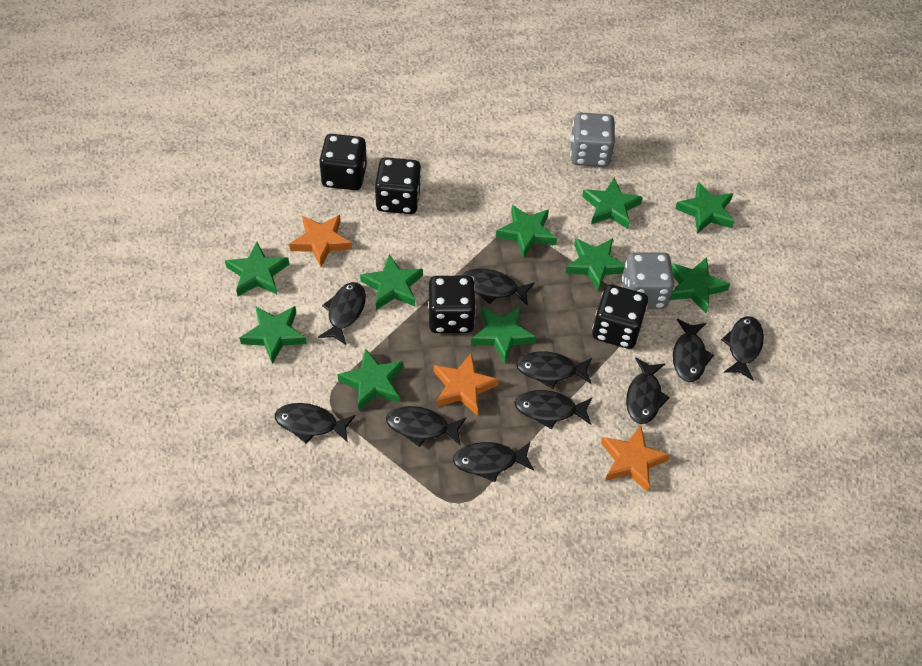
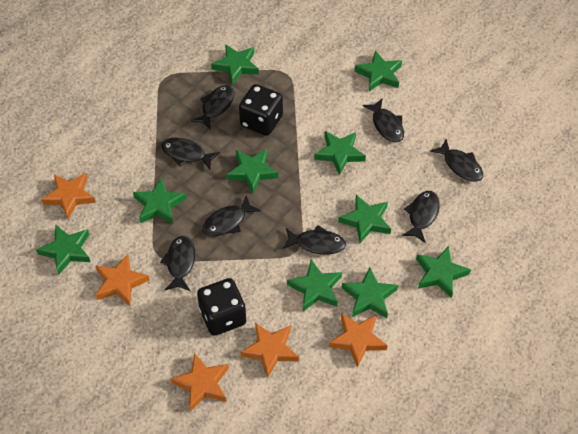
black dice: 4 -> 2
black fish: 10 -> 8
grey dice: 2 -> 0
orange star: 3 -> 5

